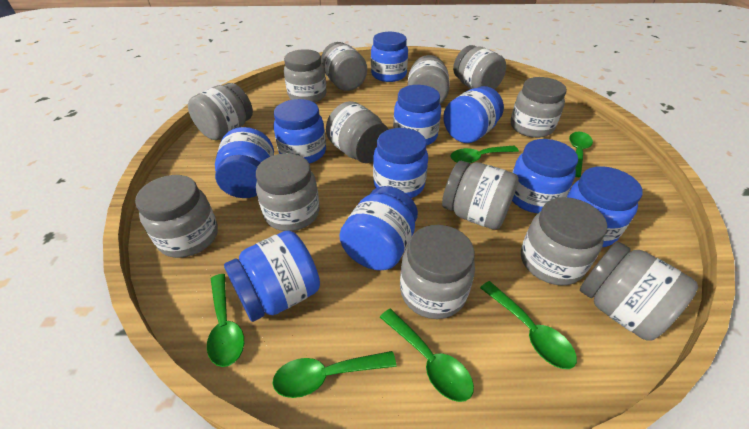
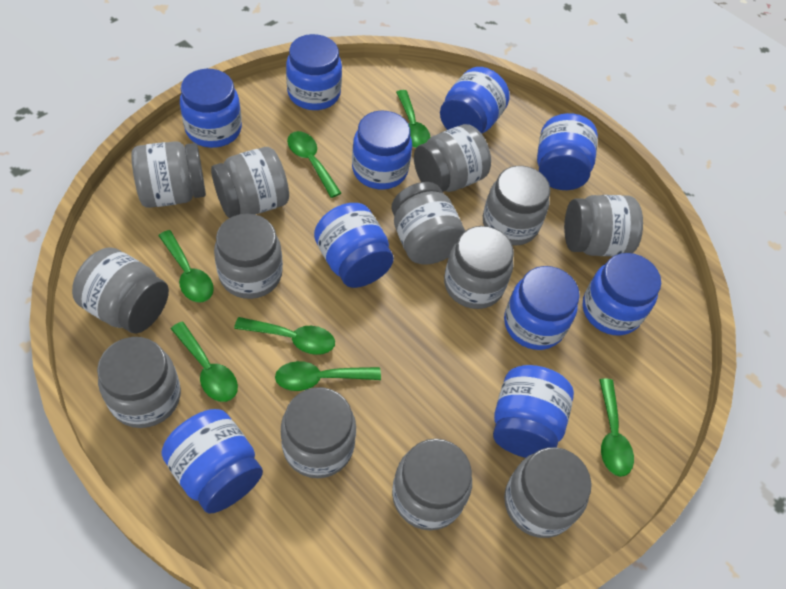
green spoon: 6 -> 7

